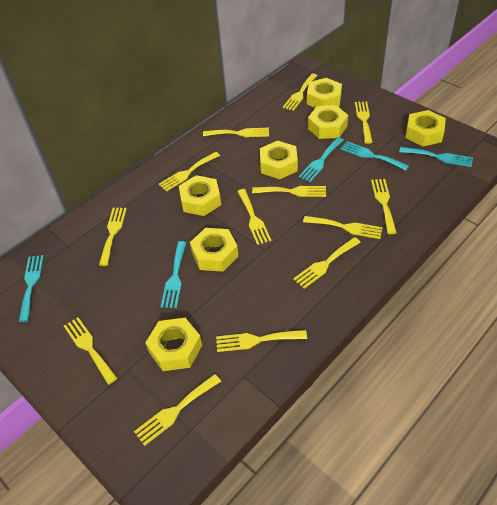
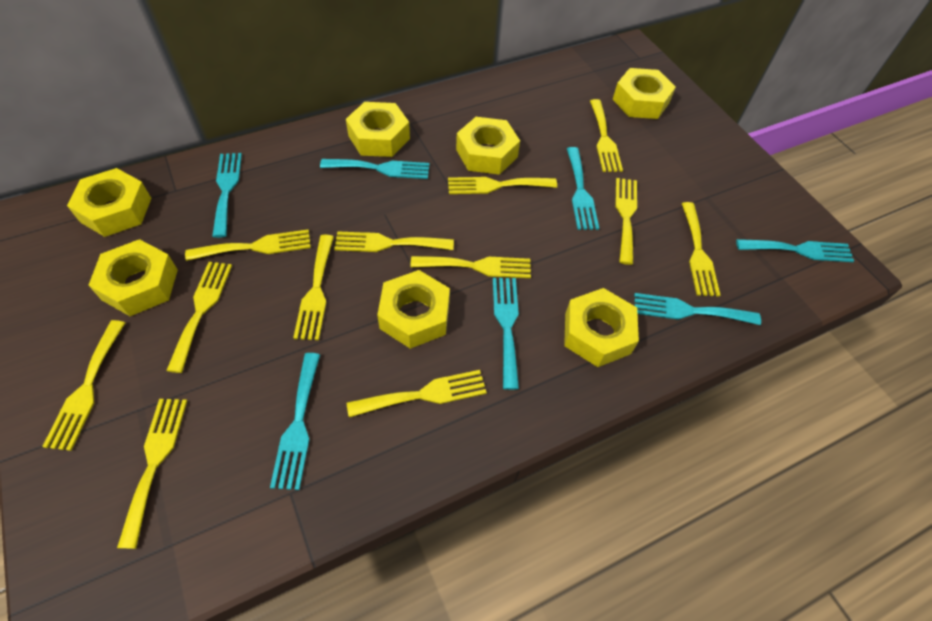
turquoise fork: 5 -> 7
yellow fork: 13 -> 12

